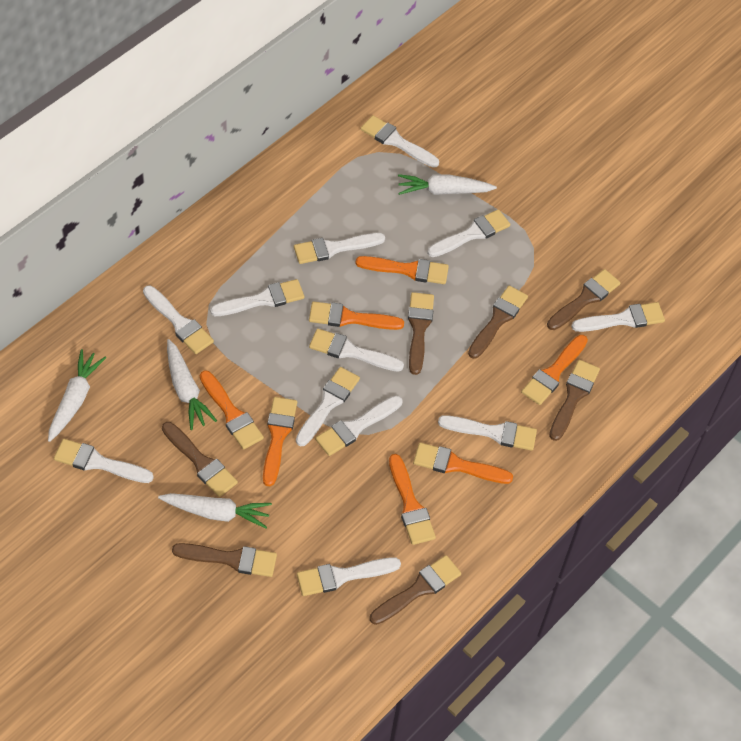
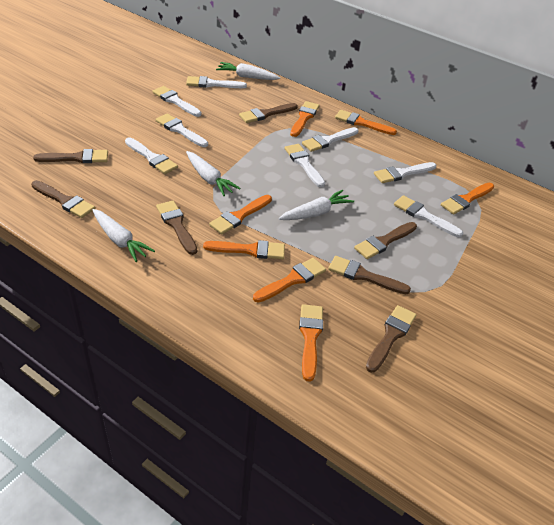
white brush: 12 -> 8

